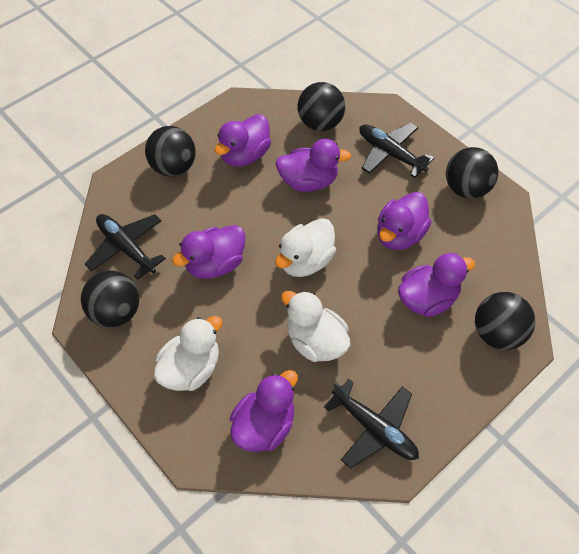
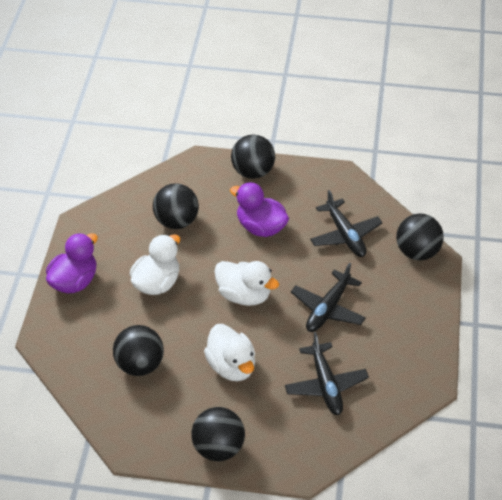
purple duck: 6 -> 2

